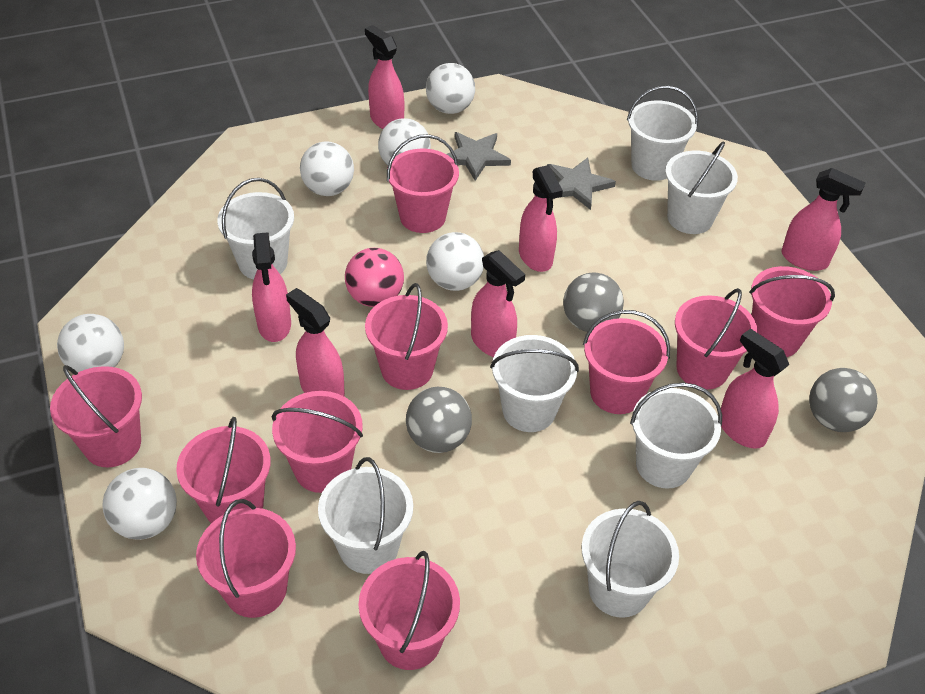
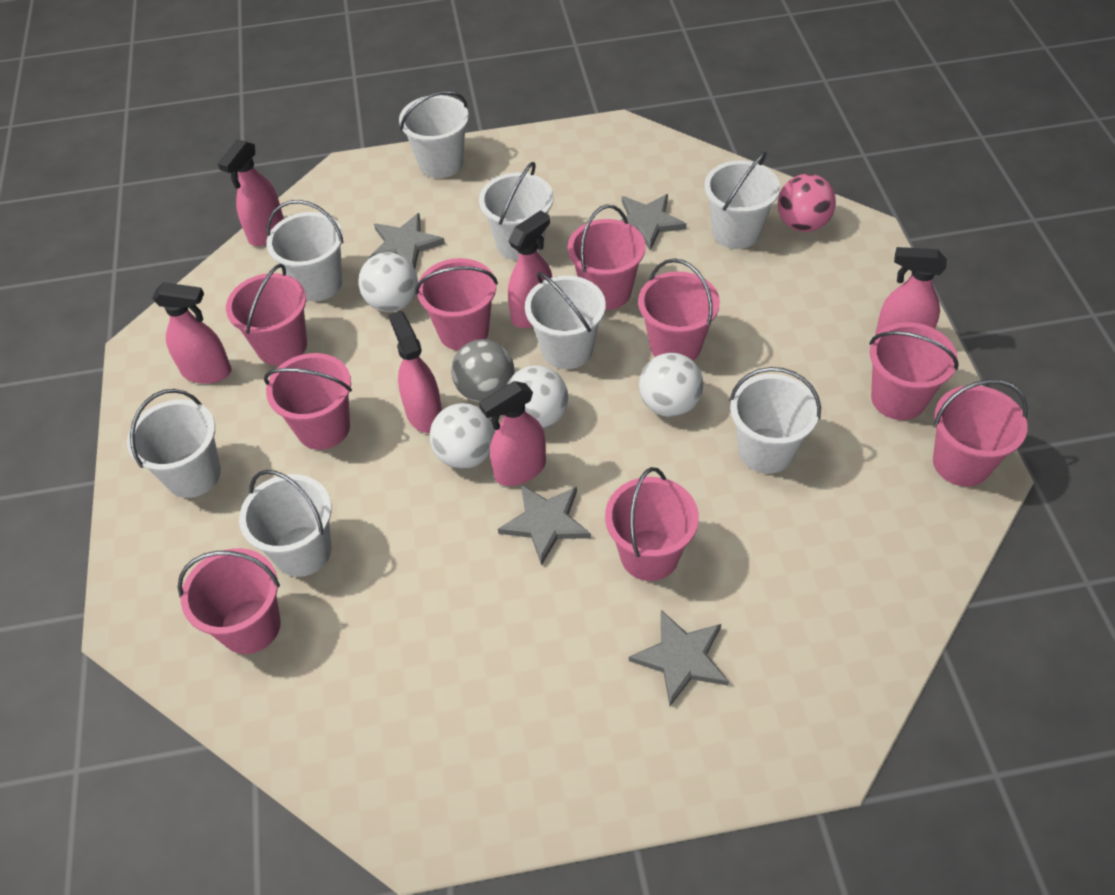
grey ball: 3 -> 1
grey star: 2 -> 4
pink bucket: 10 -> 9
pink spray bottle: 7 -> 6
white ball: 6 -> 4
white bucket: 7 -> 8

